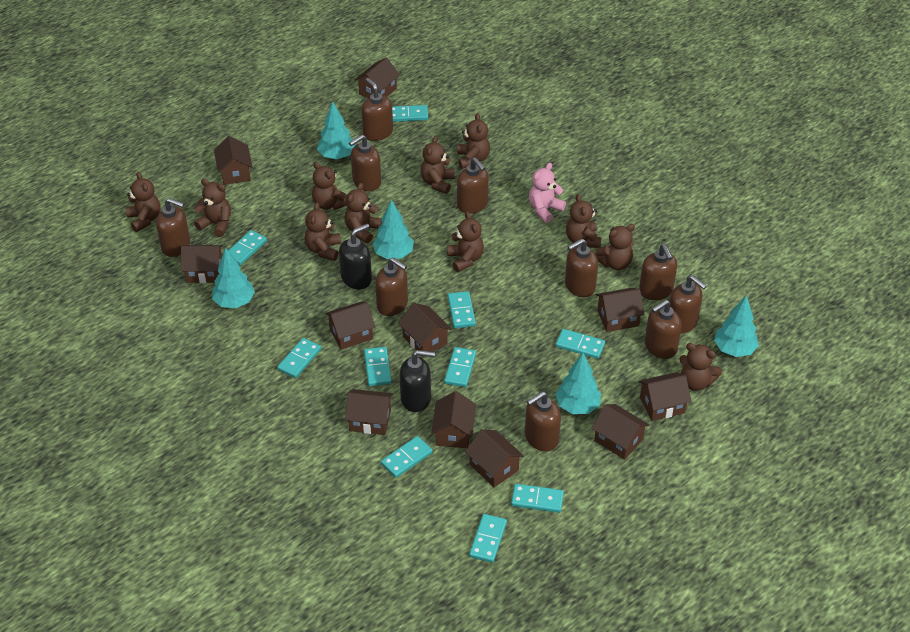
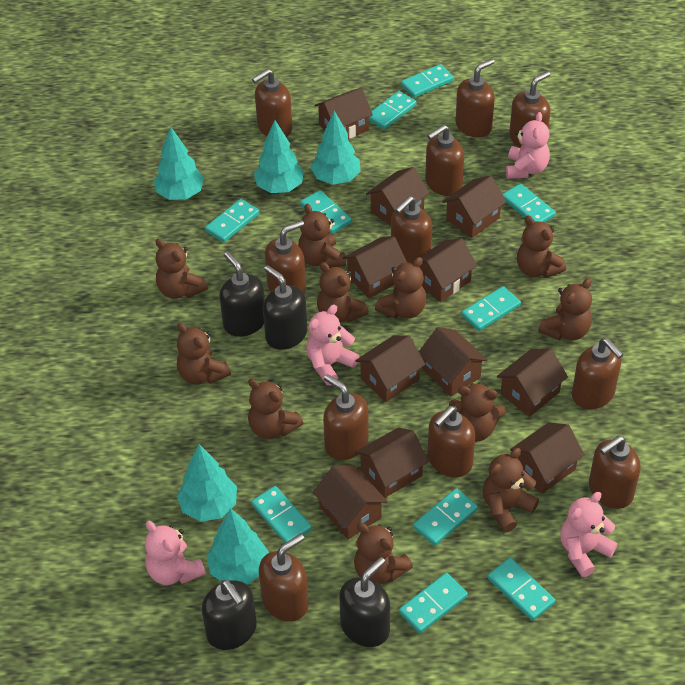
black soap dispenser: 2 -> 4
brown soap dispenser: 10 -> 11
pink teddy bear: 1 -> 4

